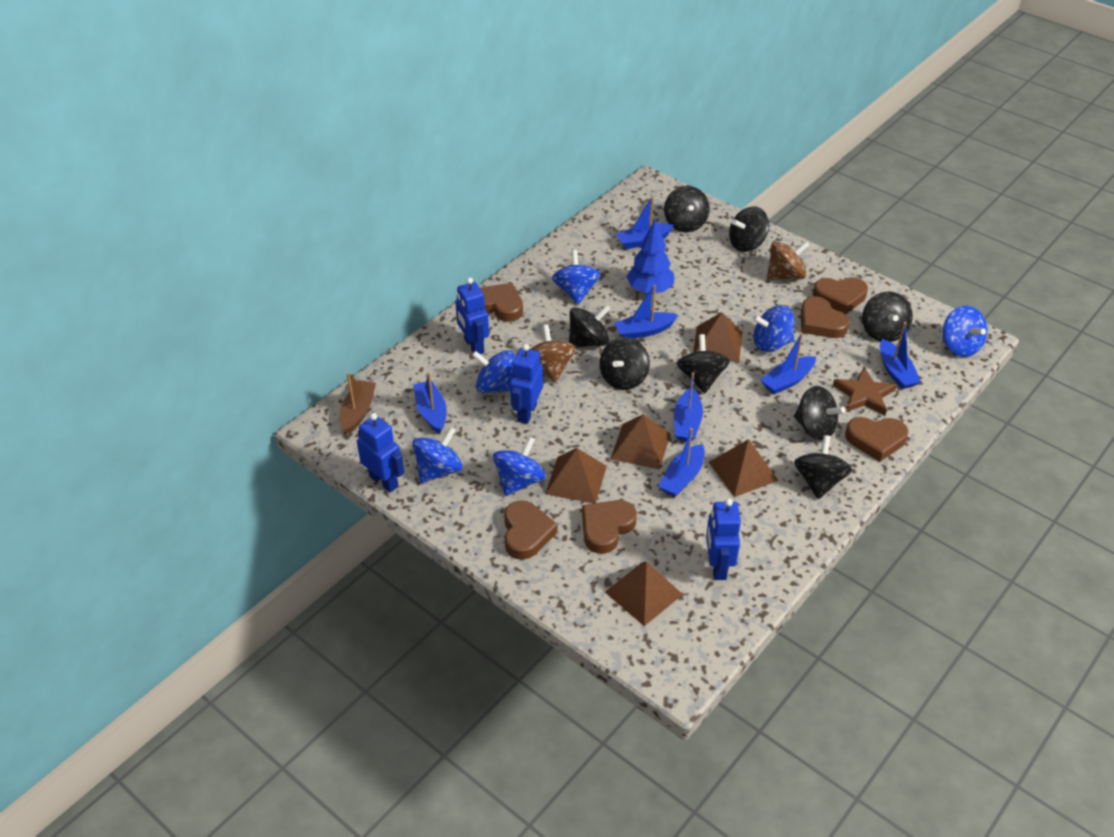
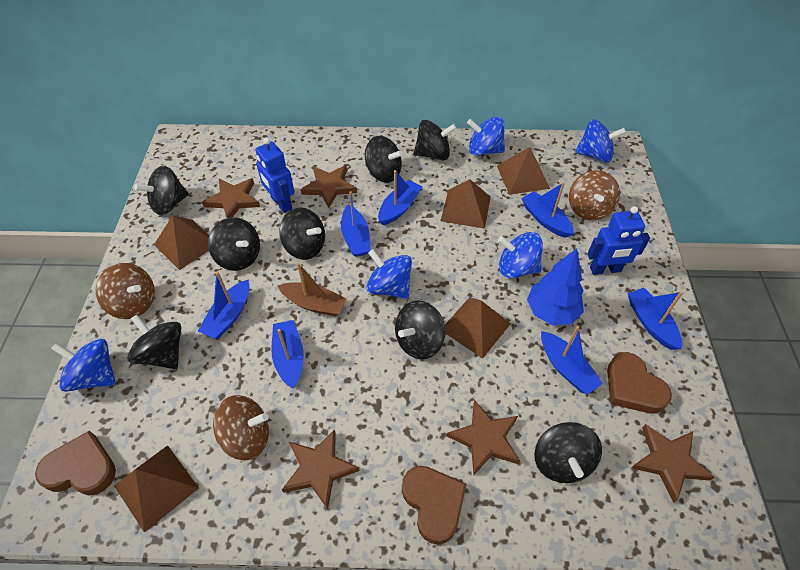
blue robot: 4 -> 2
blue spinning top: 6 -> 5
brown heart: 6 -> 3
brown spinning top: 2 -> 3
brown star: 1 -> 5

